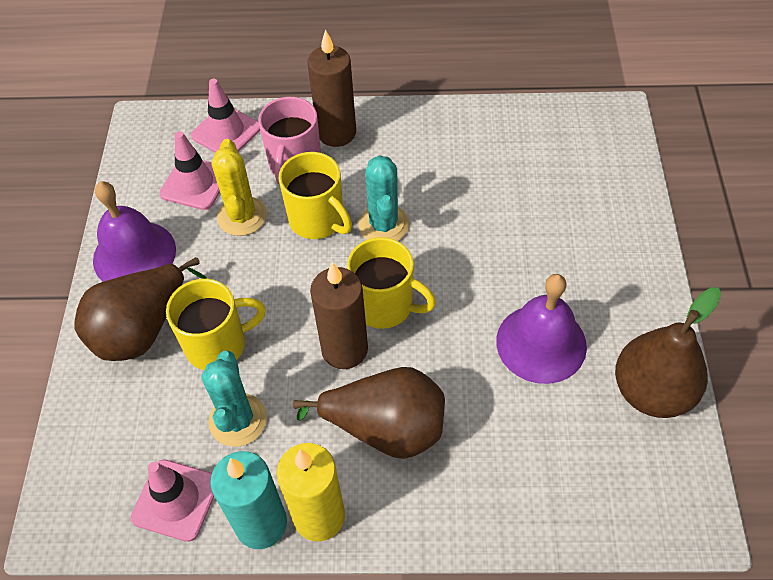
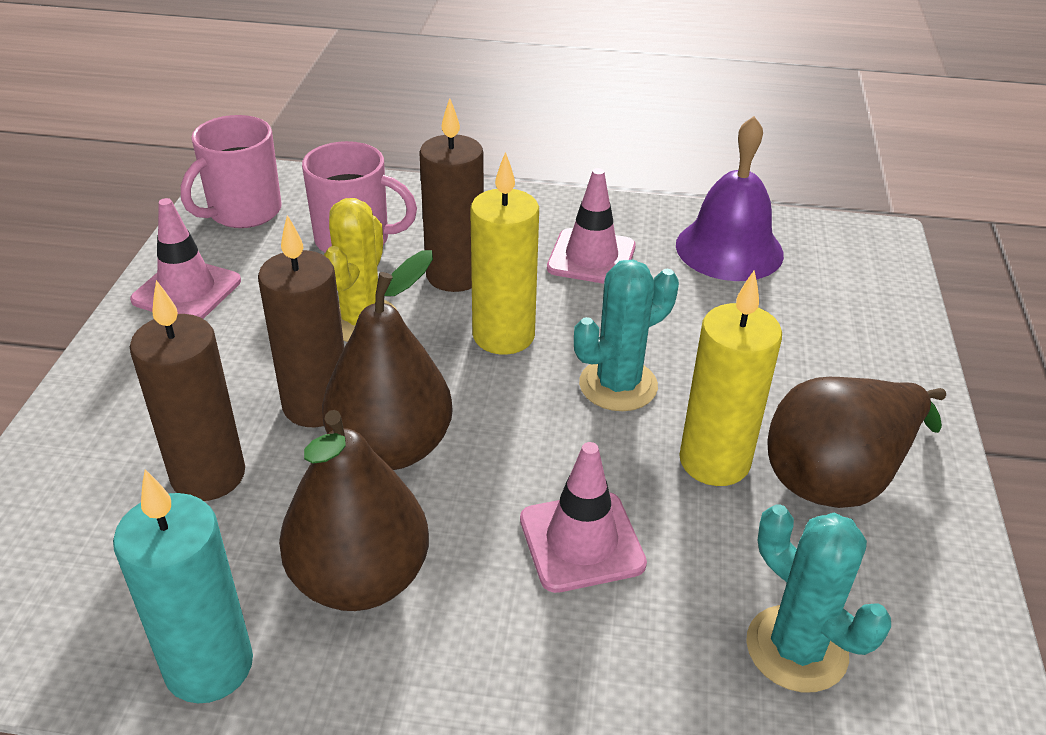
brown candle: 2 -> 3
pink mug: 1 -> 2
purple bell: 2 -> 1
yellow candle: 1 -> 2
yellow mug: 3 -> 0

